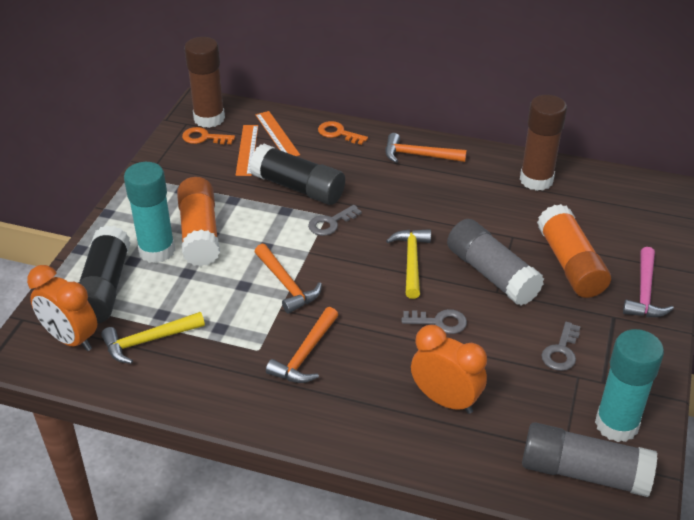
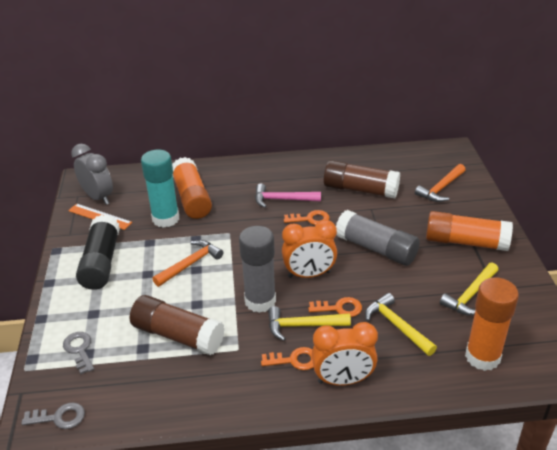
black glue stick: 2 -> 1
grey clock: 0 -> 1
grey key: 3 -> 2
orange glue stick: 2 -> 3
orange hammer: 3 -> 2
orange key: 2 -> 3
orange ruler: 2 -> 1
turquoise glue stick: 2 -> 1
yellow hammer: 2 -> 3

